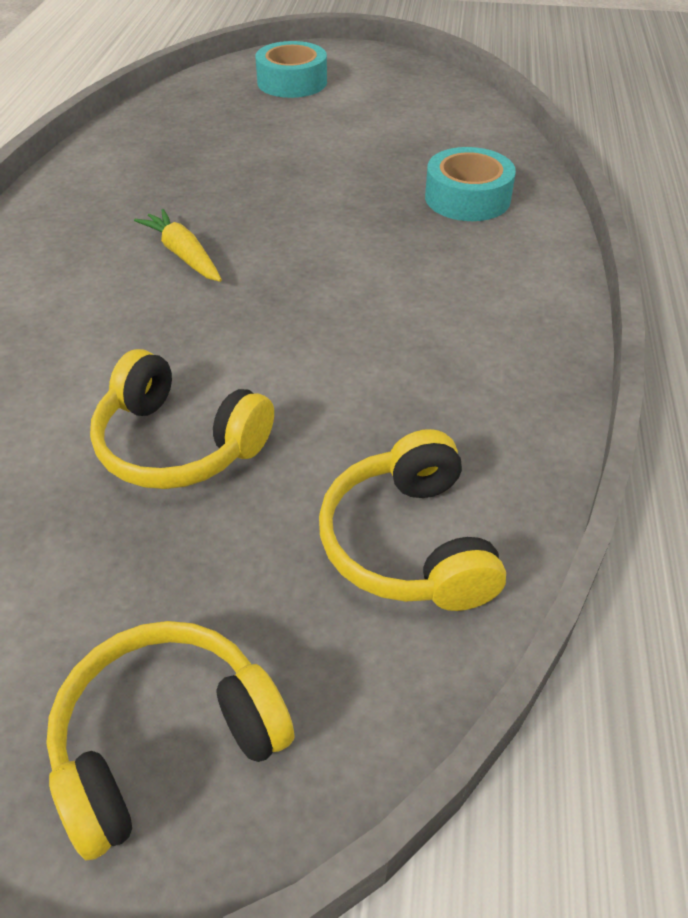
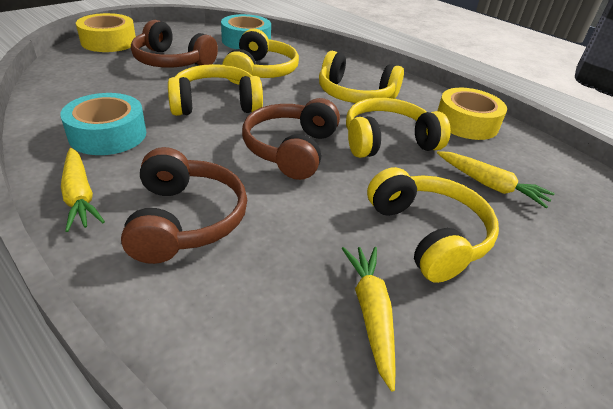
brown headphones: 0 -> 3
yellow carrot: 1 -> 3
yellow headphones: 3 -> 5
yellow tape: 0 -> 2

